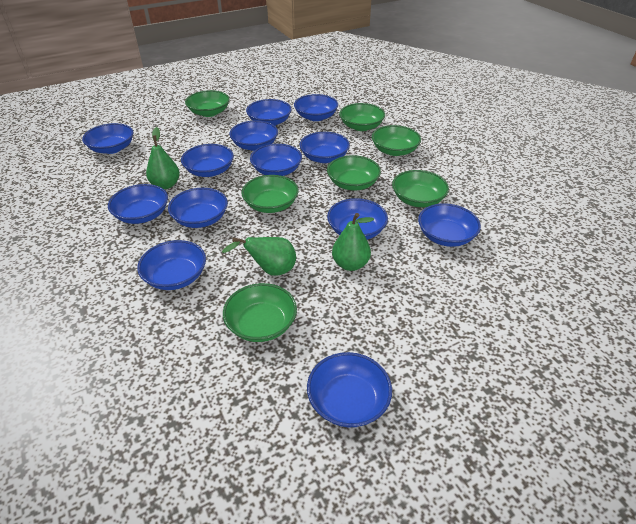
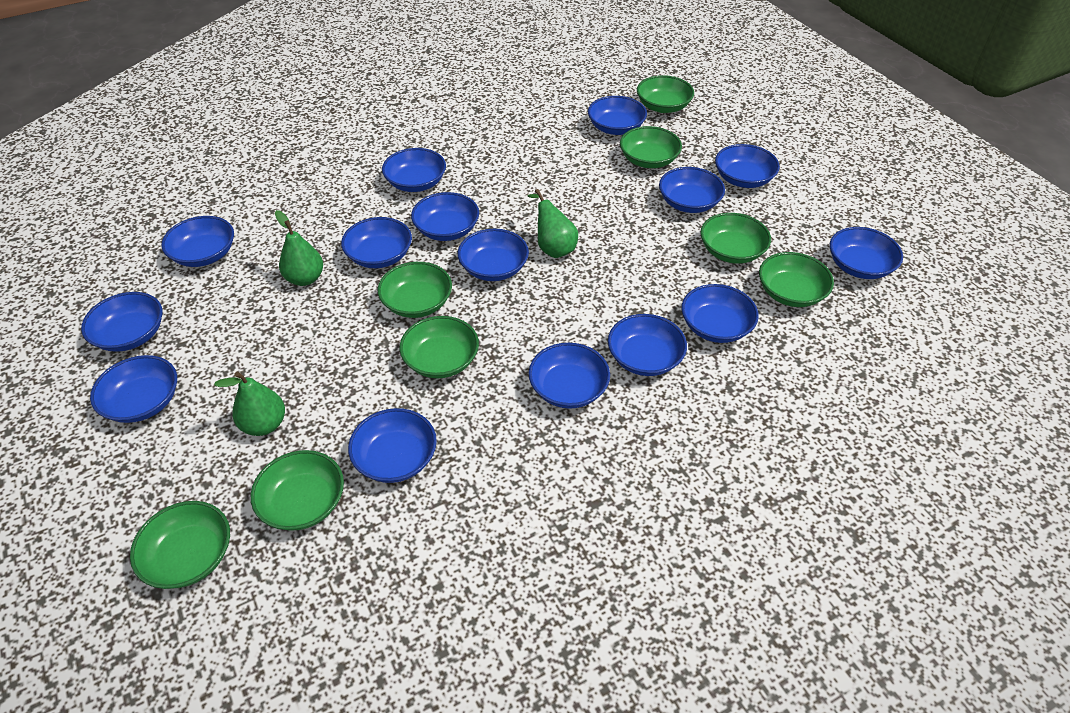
blue bowl: 13 -> 15
green bowl: 7 -> 8

